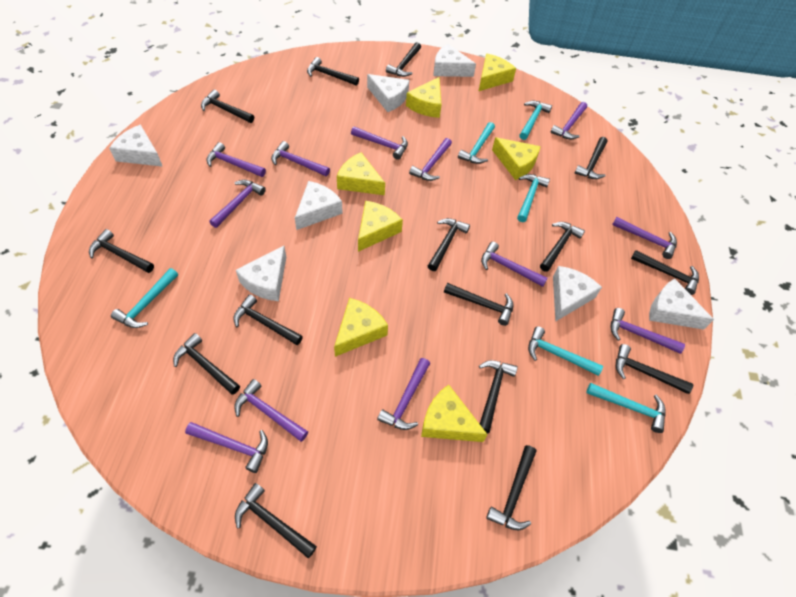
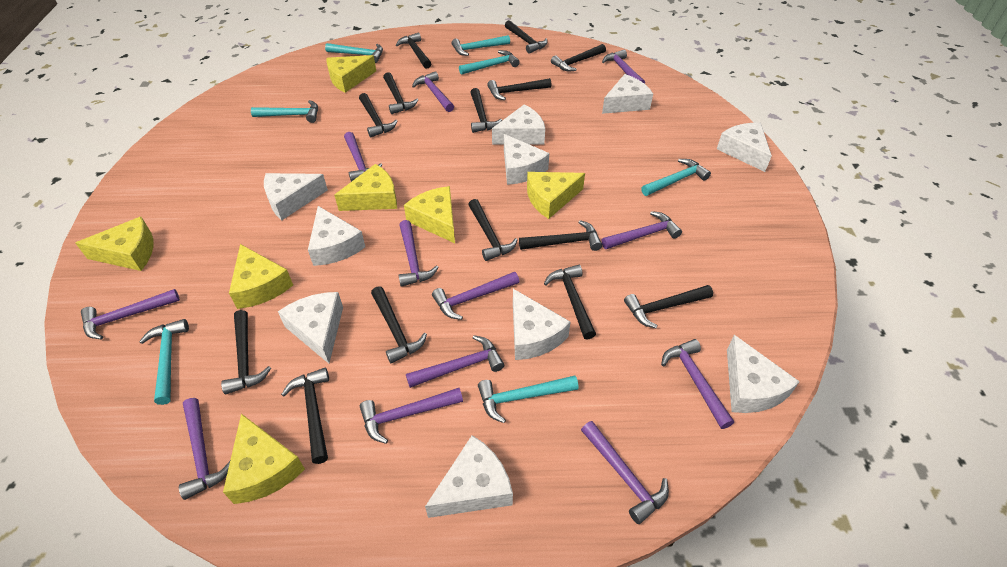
black hammer: 15 -> 14
turquoise hammer: 6 -> 7
white cheese: 7 -> 10

